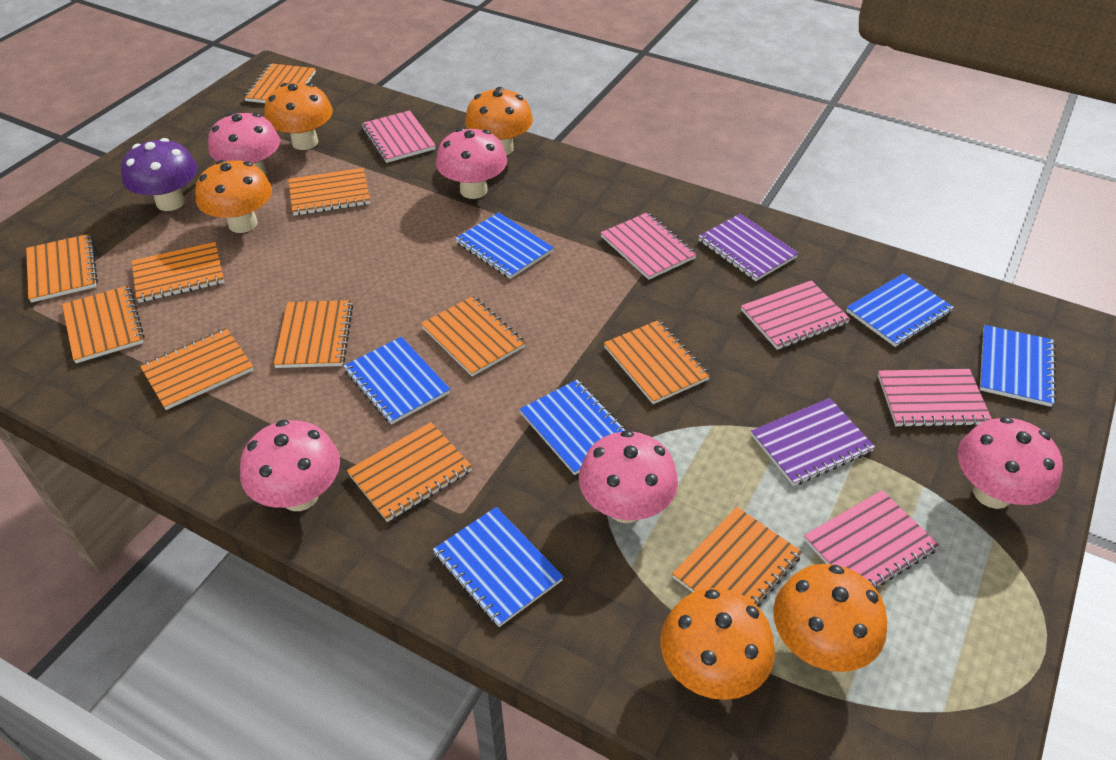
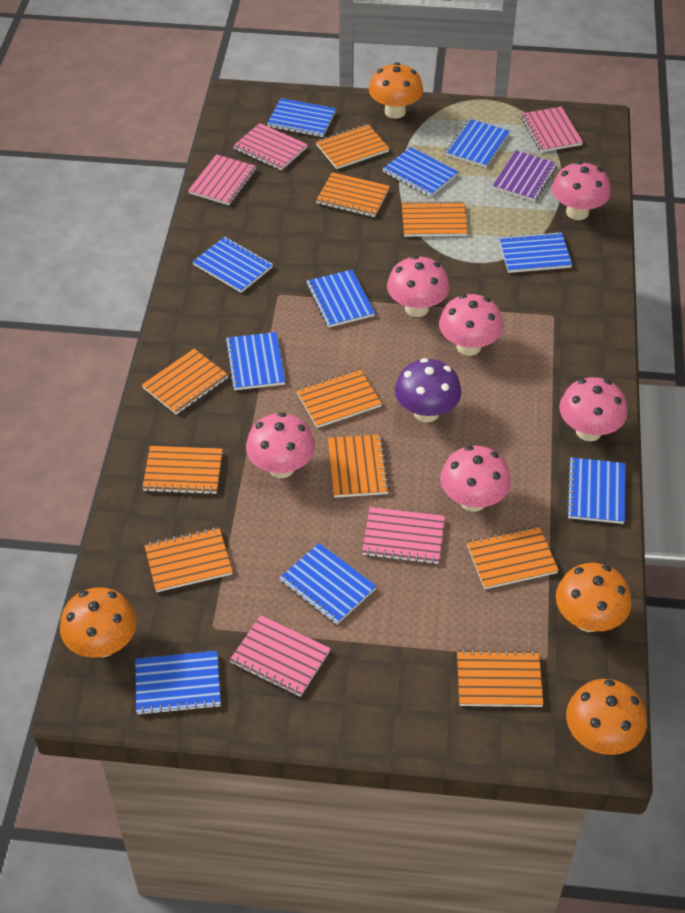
blue notebook: 6 -> 10
orange mushroom: 5 -> 4
orange notebook: 11 -> 10
pink mushroom: 5 -> 6
purple notebook: 2 -> 1

